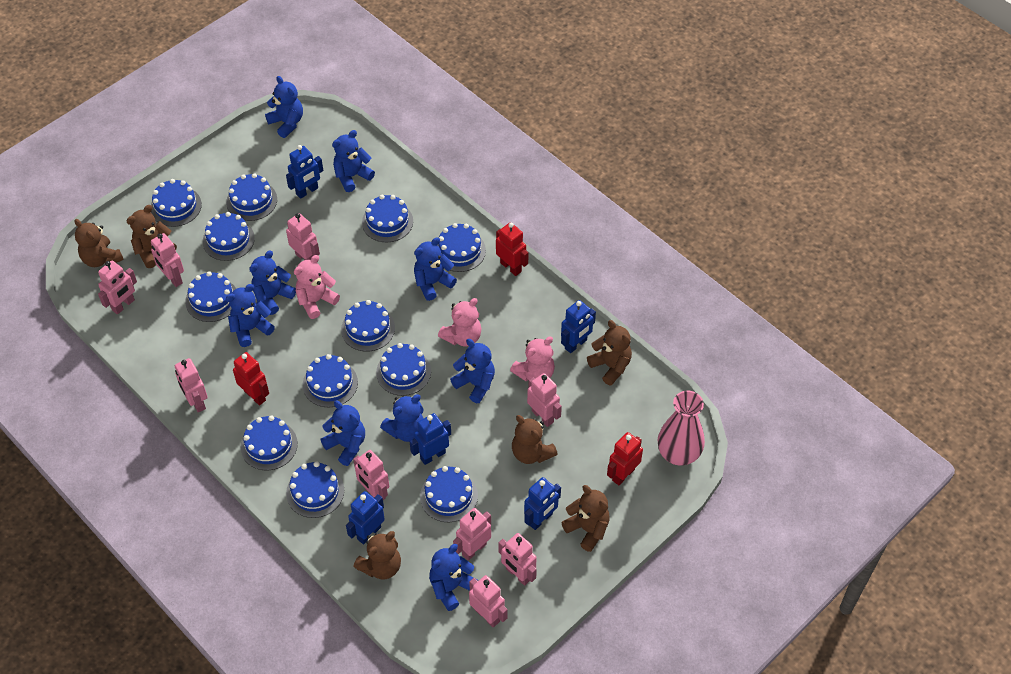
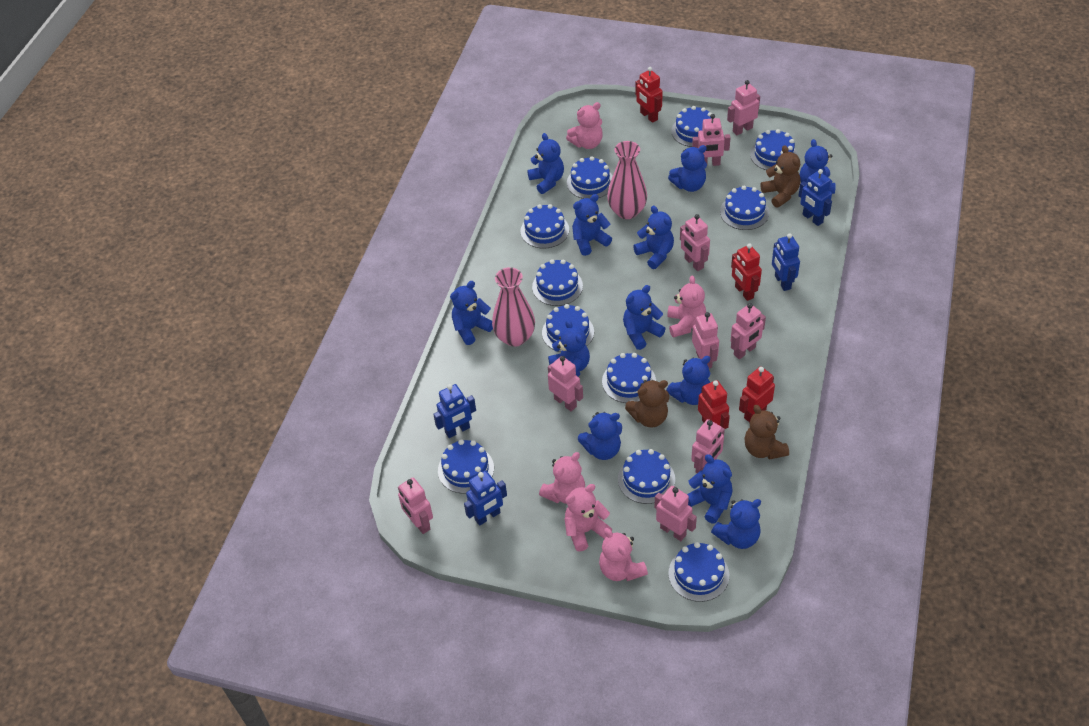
blue cake: 12 -> 11
blue robot: 5 -> 4
blue teddy bear: 9 -> 12
brown teddy bear: 6 -> 3
pink teddy bear: 3 -> 5
pink vase: 1 -> 2
red robot: 3 -> 4

